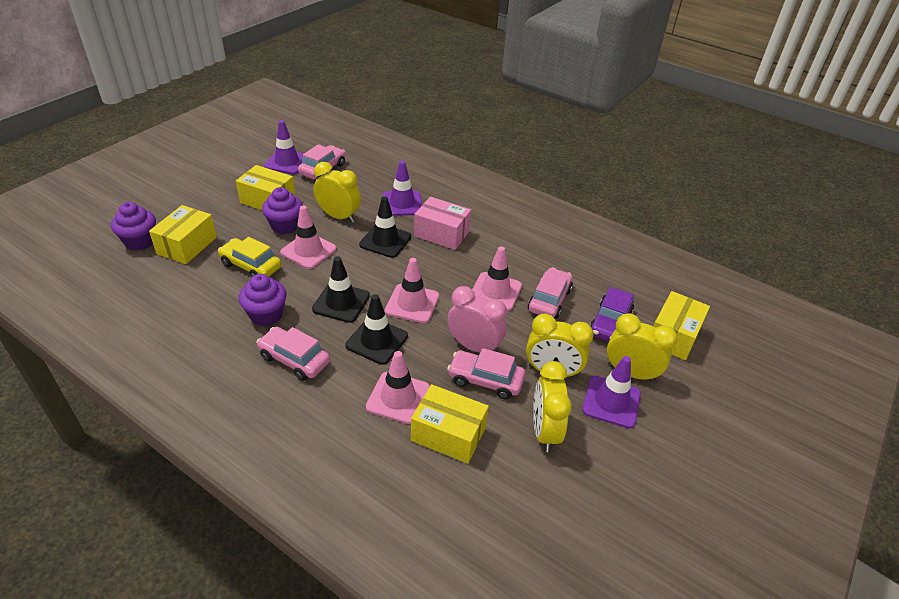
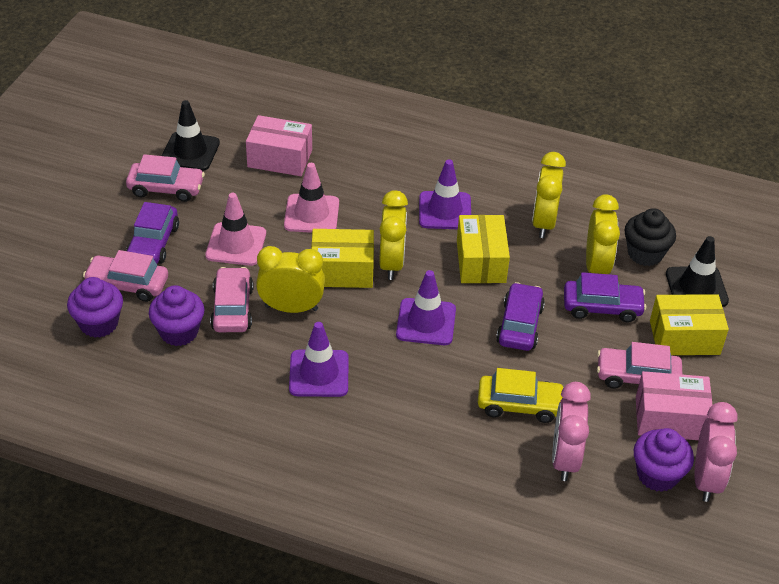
black cupcake: 0 -> 1
black traffic cone: 3 -> 2
pink box: 1 -> 2
pink clock: 1 -> 2
pink traffic cone: 4 -> 2
purple car: 1 -> 3
yellow box: 4 -> 3

